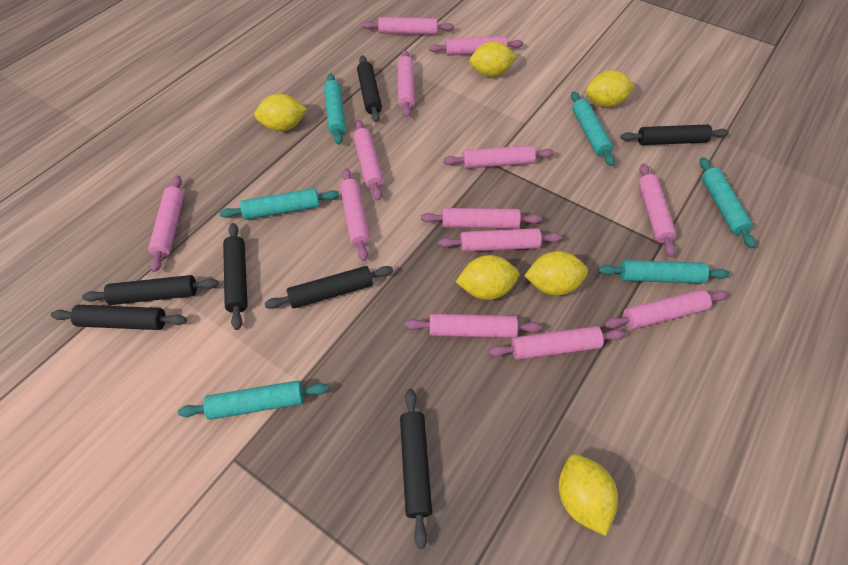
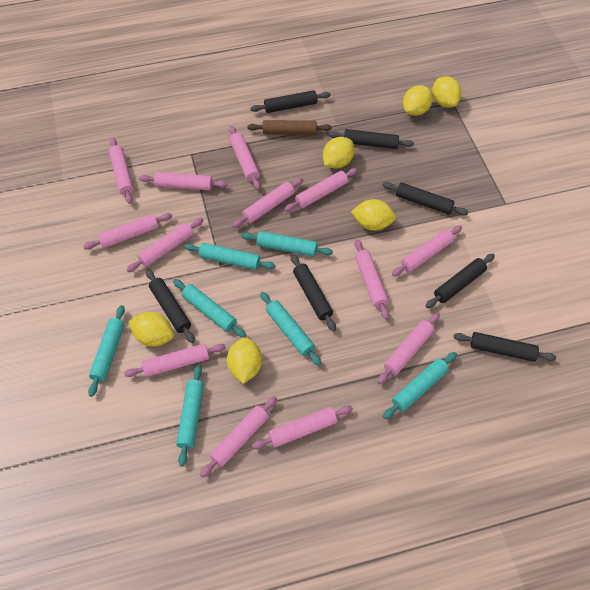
brown rolling pin: 0 -> 1
turquoise rolling pin: 6 -> 7

